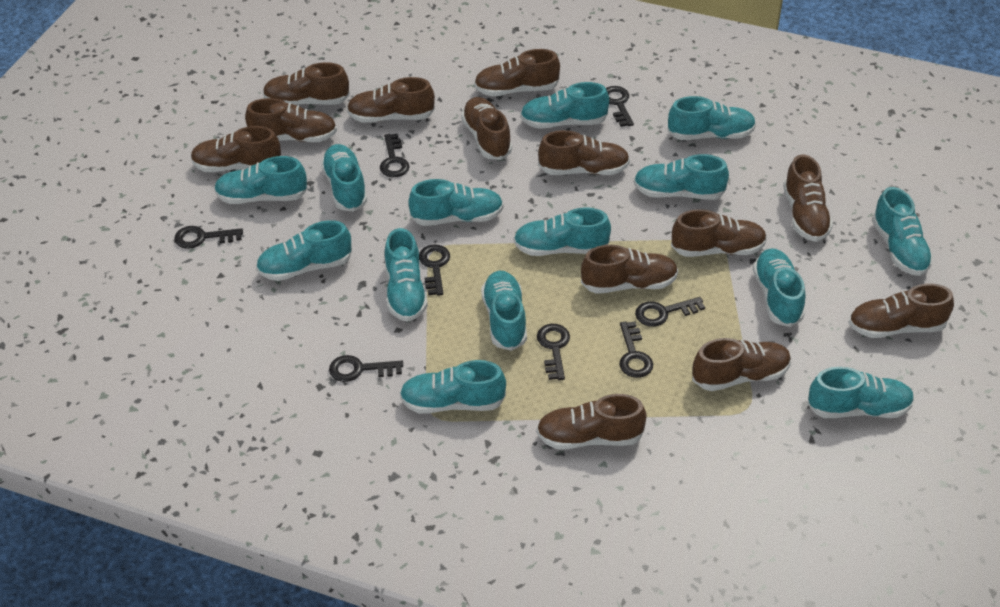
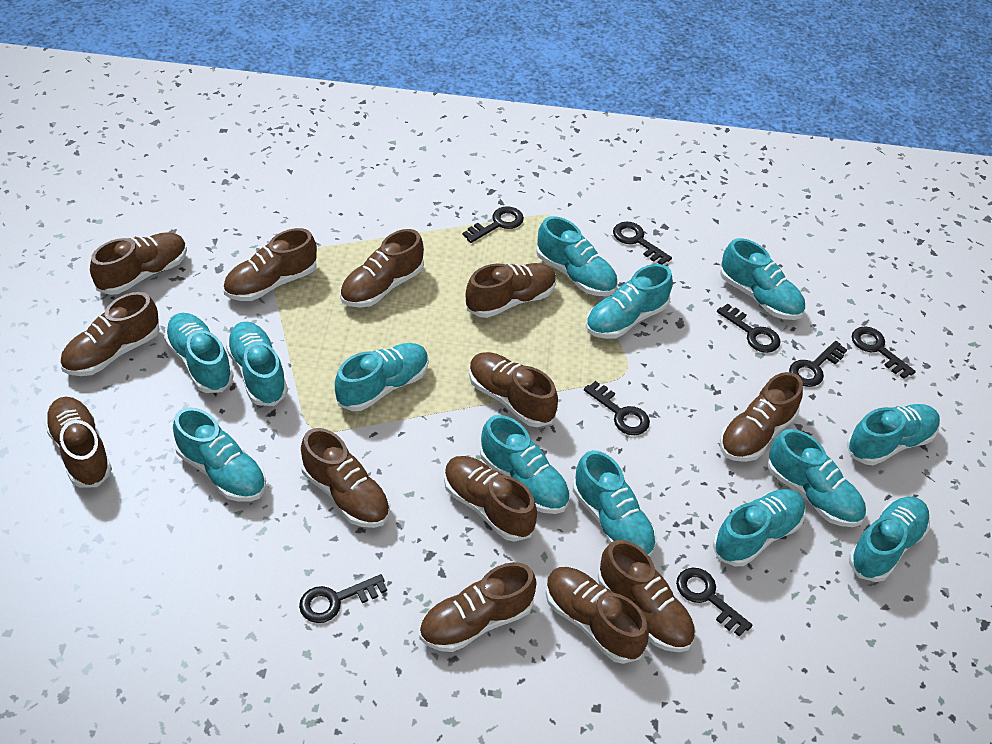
turquoise shoe: 14 -> 13

